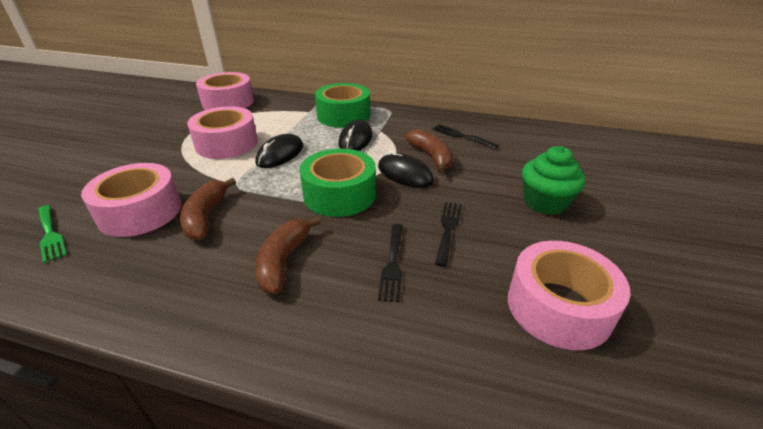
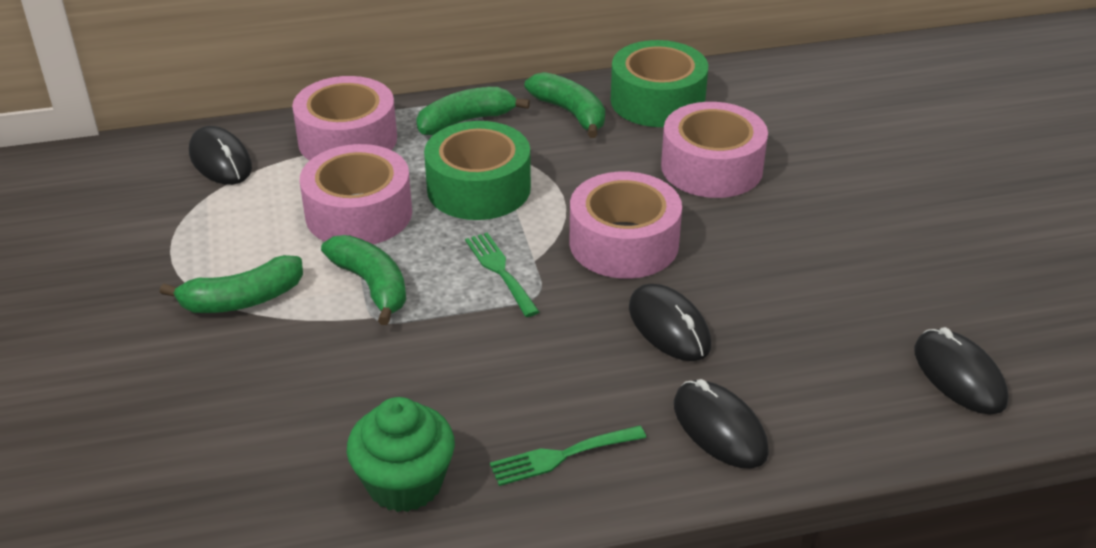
black fork: 3 -> 0
black mouse: 3 -> 4
brown banana: 3 -> 0
green banana: 0 -> 4
green fork: 1 -> 2

